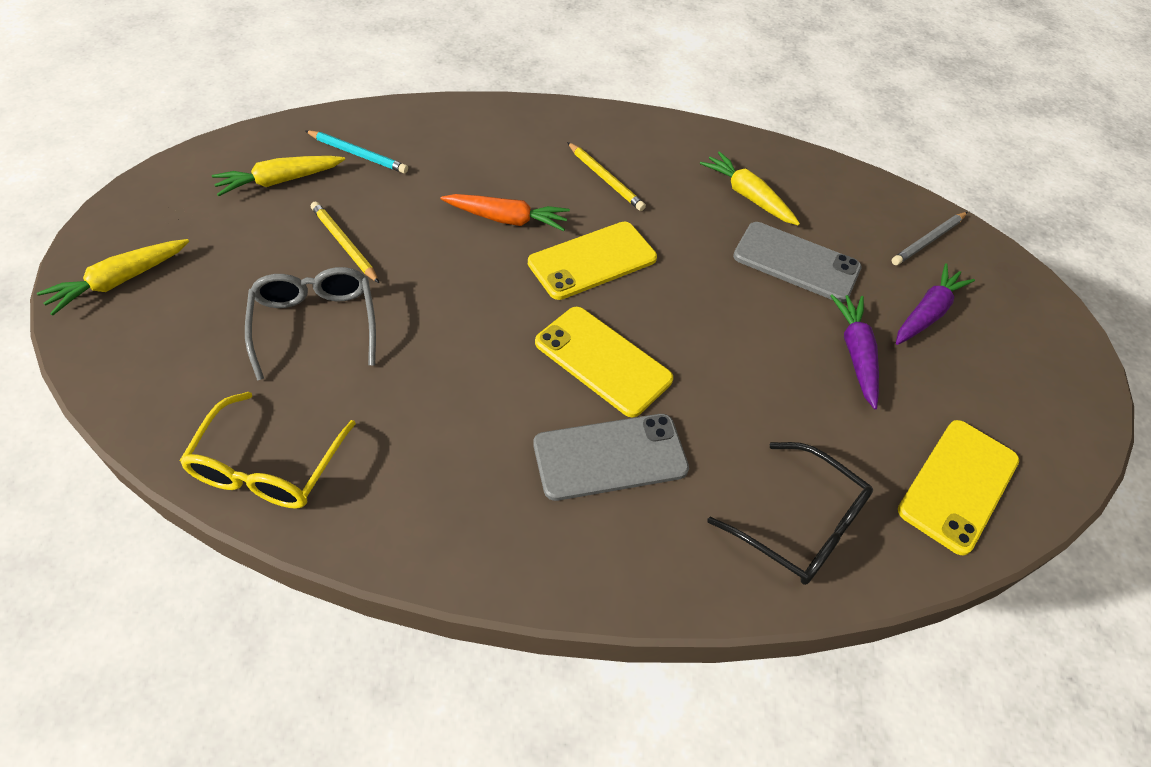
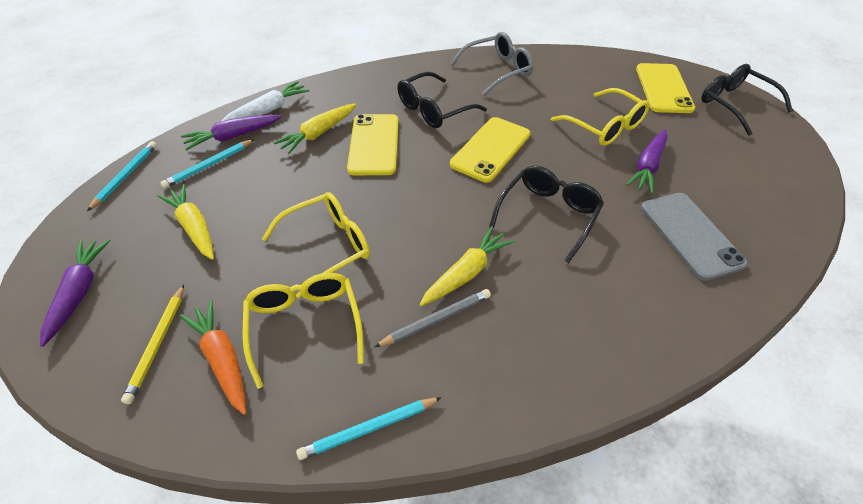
black glasses: 1 -> 3
grey phone: 2 -> 1
purple carrot: 2 -> 3
turquoise pencil: 1 -> 3
white carrot: 0 -> 1
yellow glasses: 1 -> 3
yellow pencil: 2 -> 1

